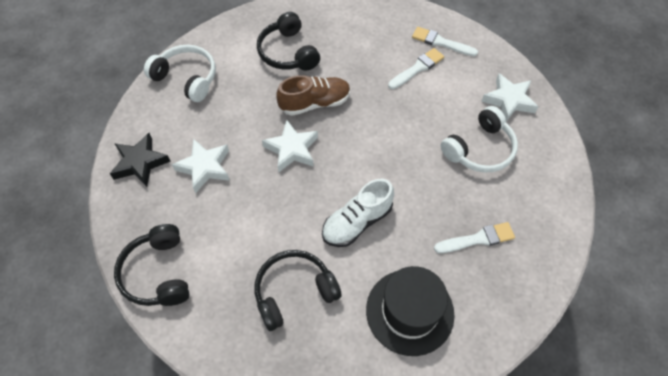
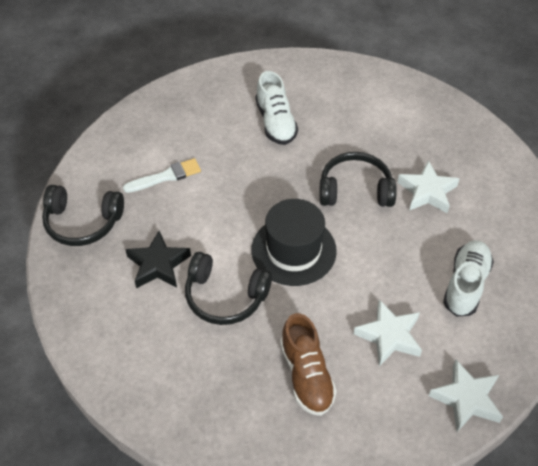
white brush: 3 -> 1
white headphones: 2 -> 0
white shoe: 1 -> 2

